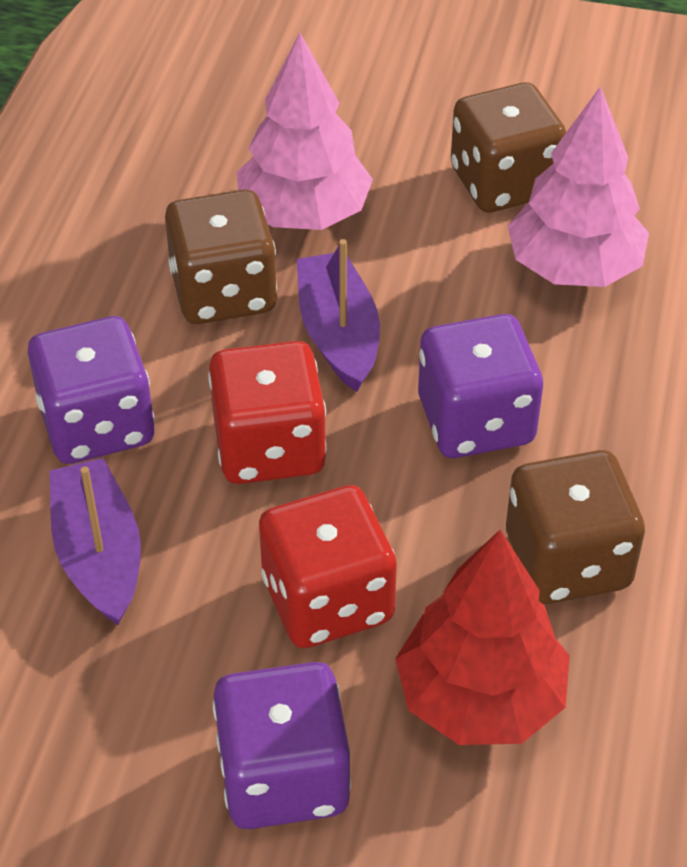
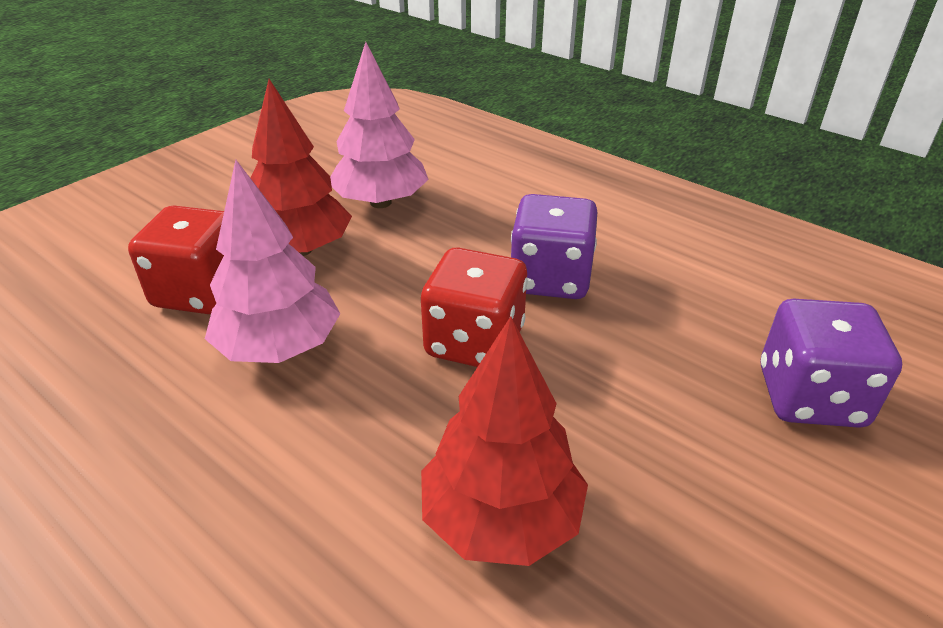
brown dice: 3 -> 0
purple boat: 2 -> 0
purple dice: 3 -> 2
red tree: 1 -> 2

